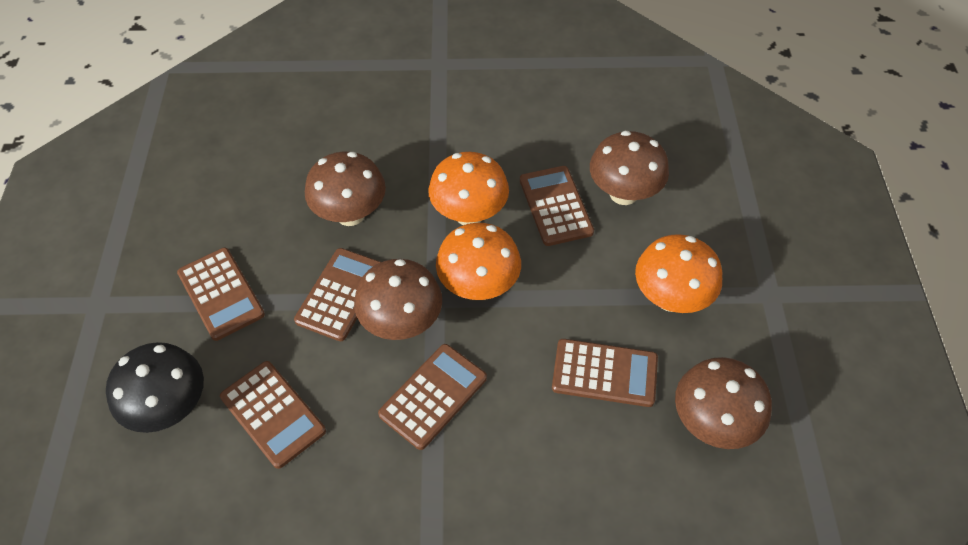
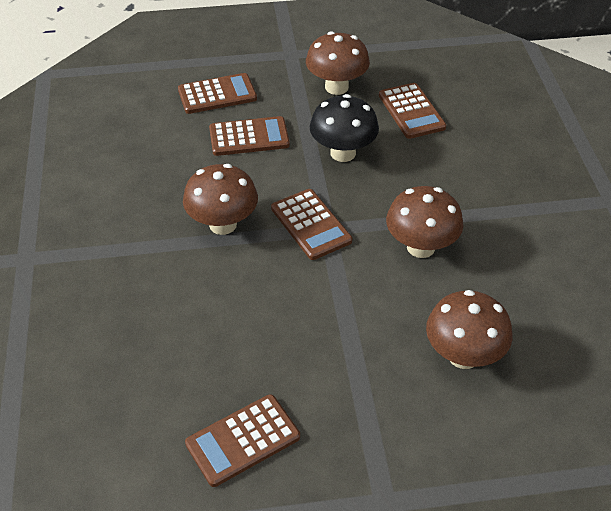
brown calculator: 6 -> 5
orange mushroom: 3 -> 0

